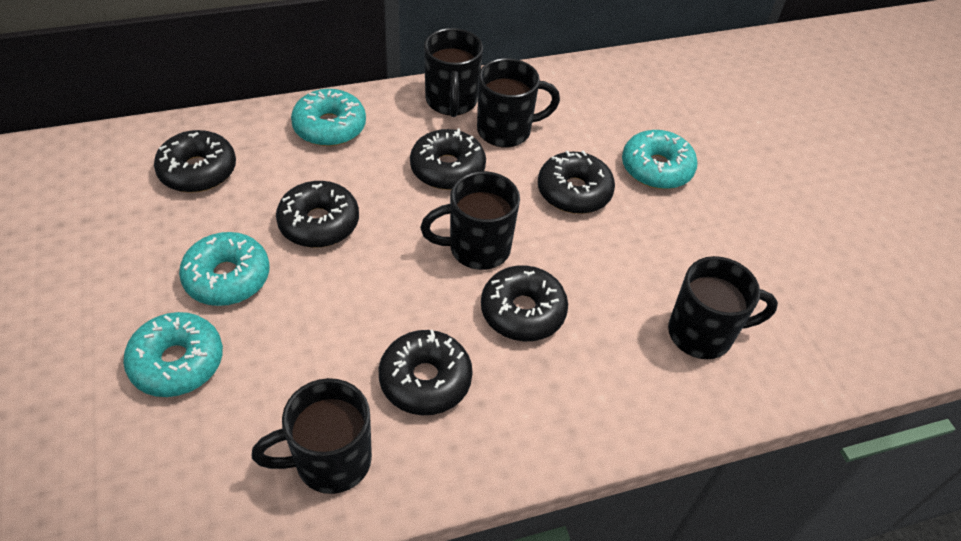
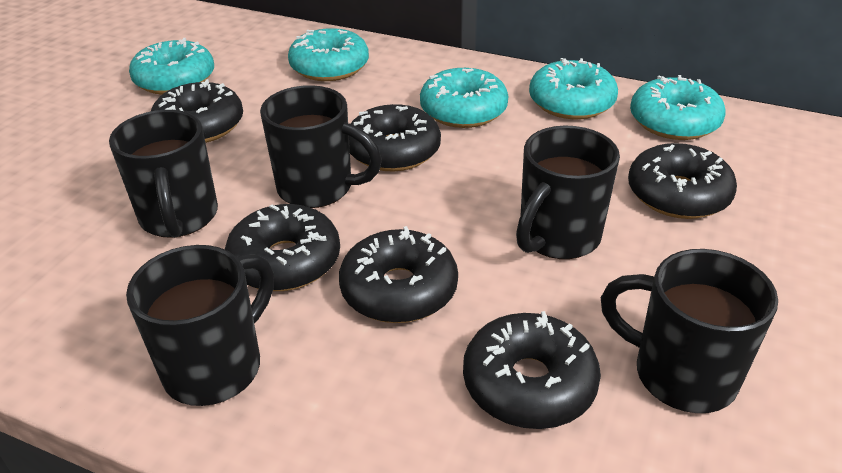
turquoise donut: 4 -> 5

